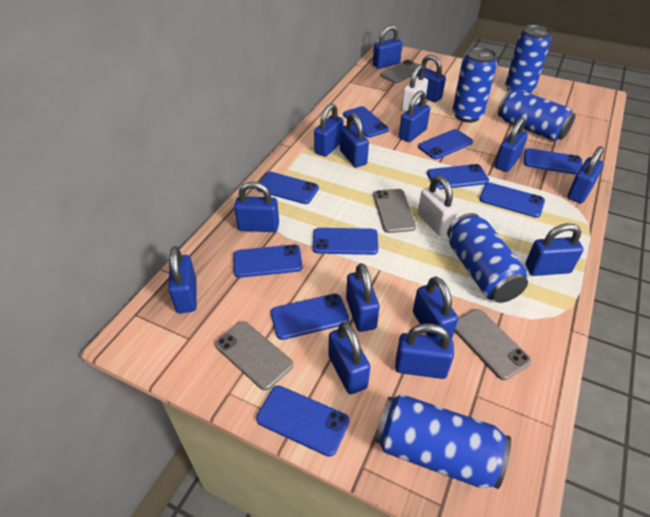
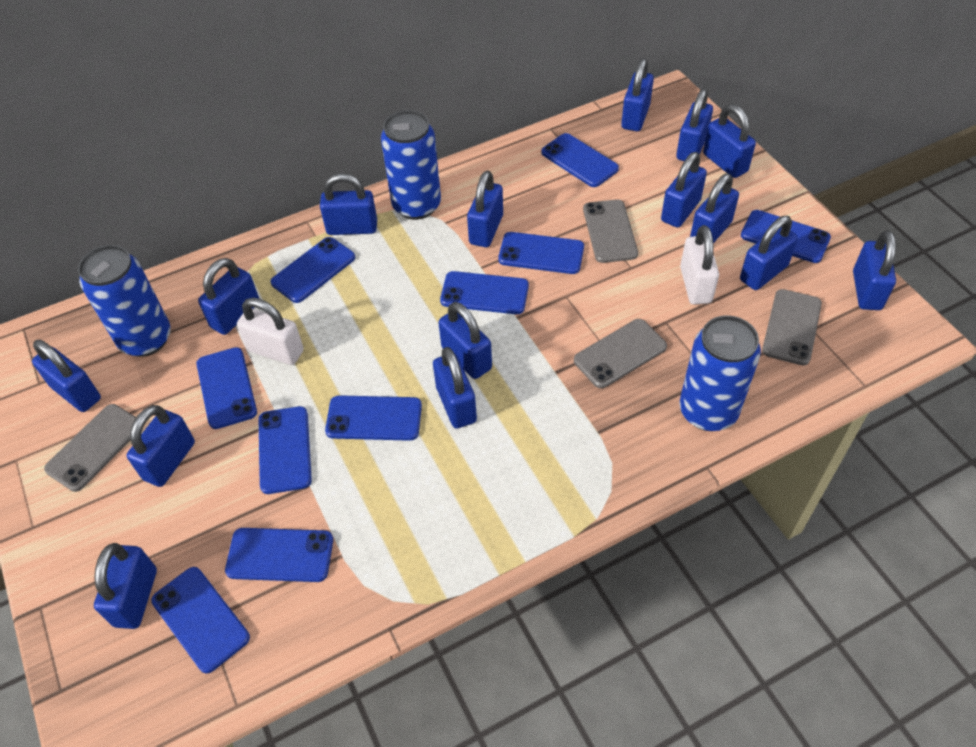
blue can: 5 -> 3
blue padlock: 14 -> 15

